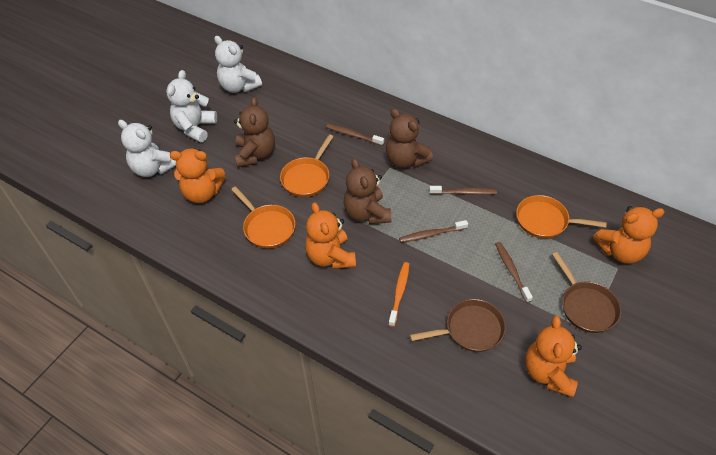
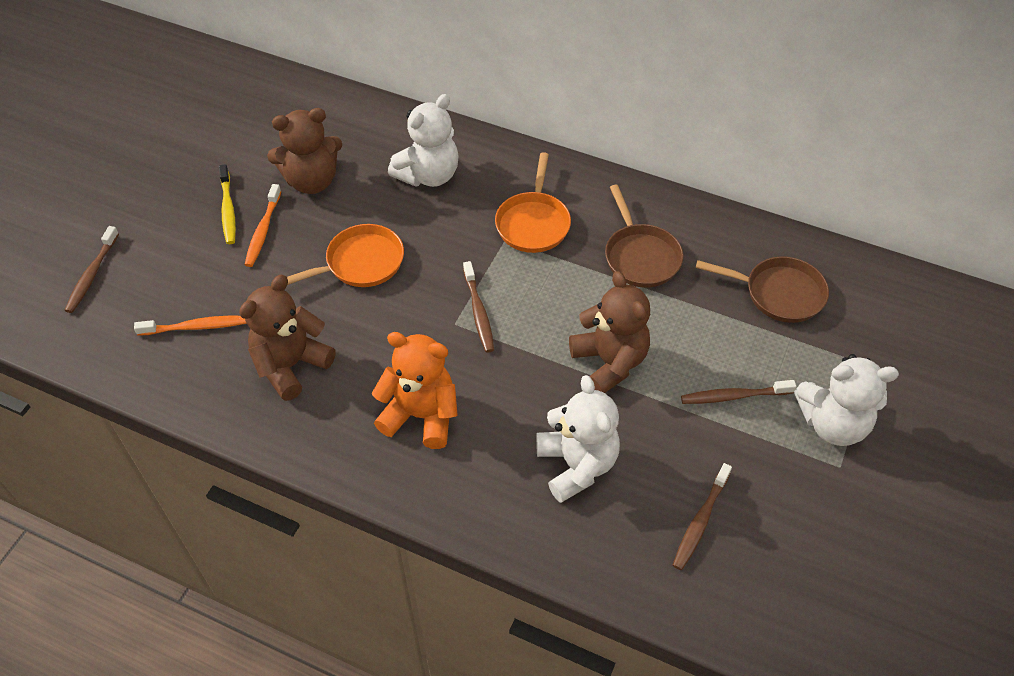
orange pan: 3 -> 2
orange teddy bear: 4 -> 1
orange toothbrush: 1 -> 2
yellow toothbrush: 0 -> 1

